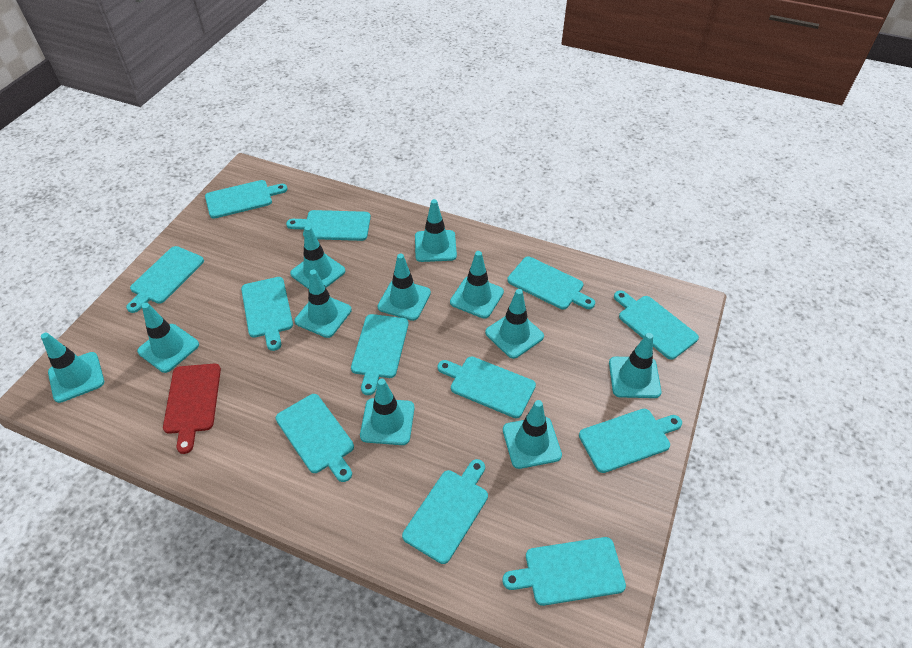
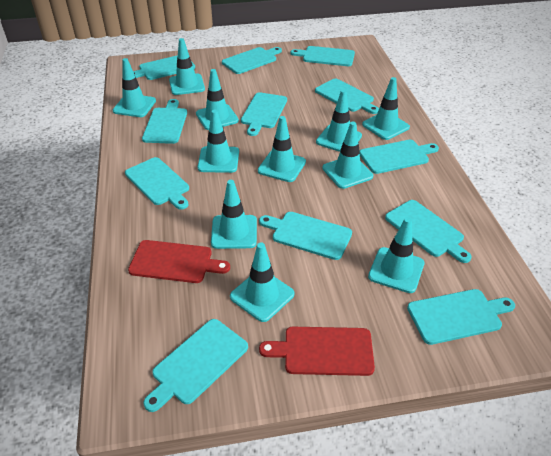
red cutting board: 1 -> 2

